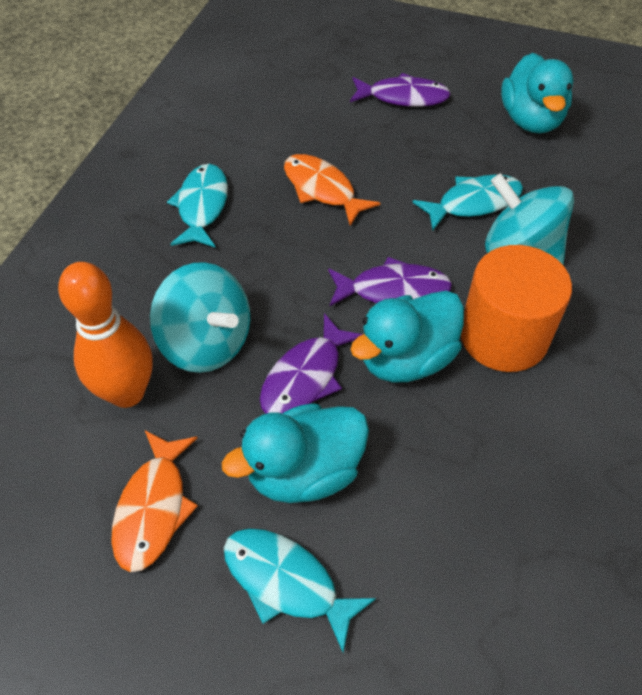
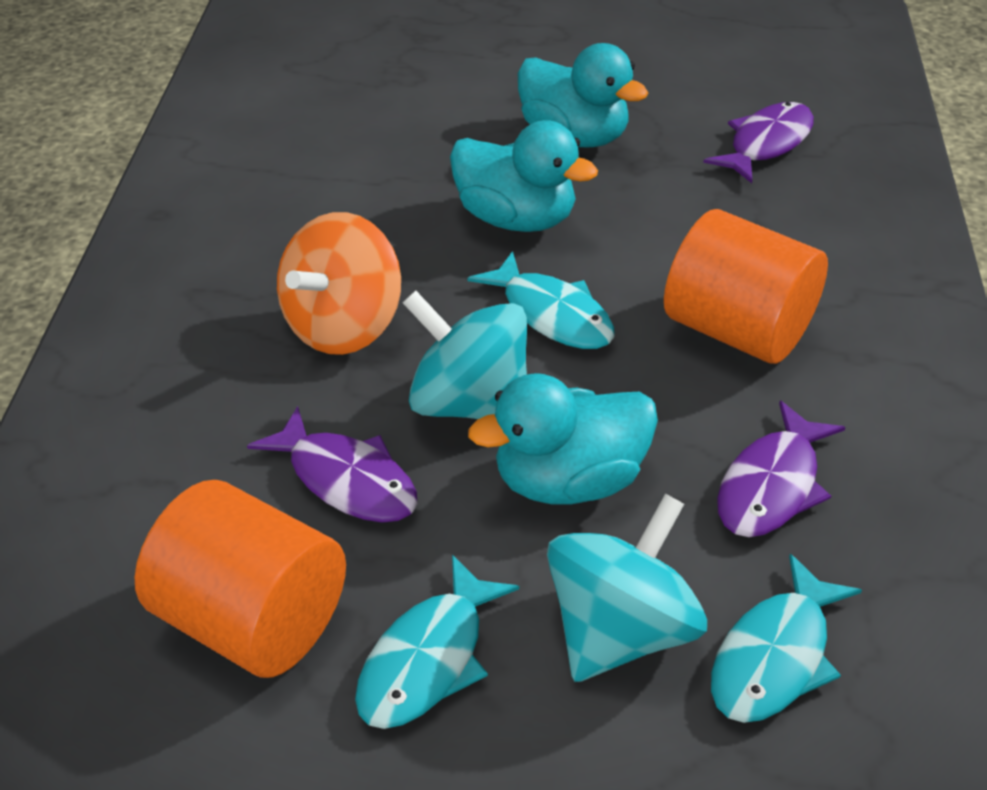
orange bowling pin: 1 -> 0
orange cylinder: 1 -> 2
orange fish: 2 -> 0
orange spinning top: 0 -> 1

